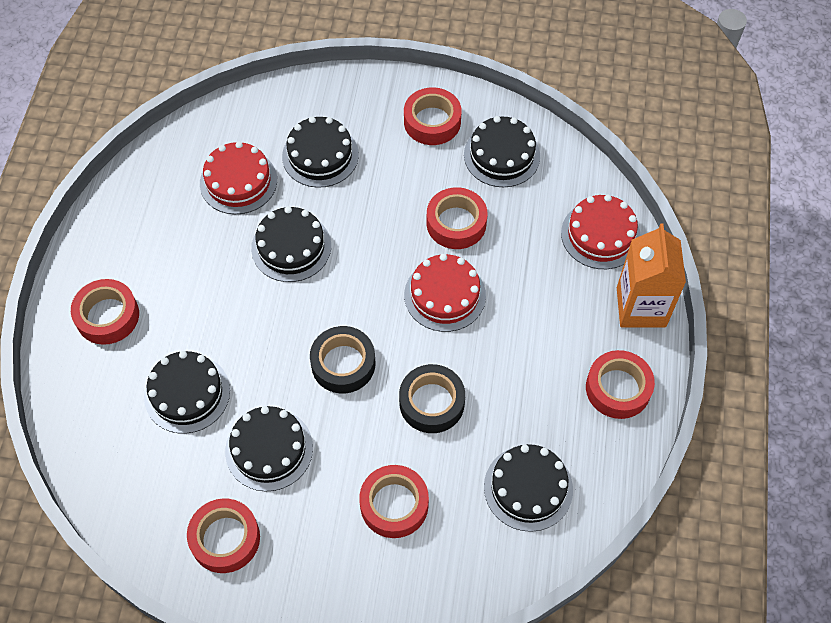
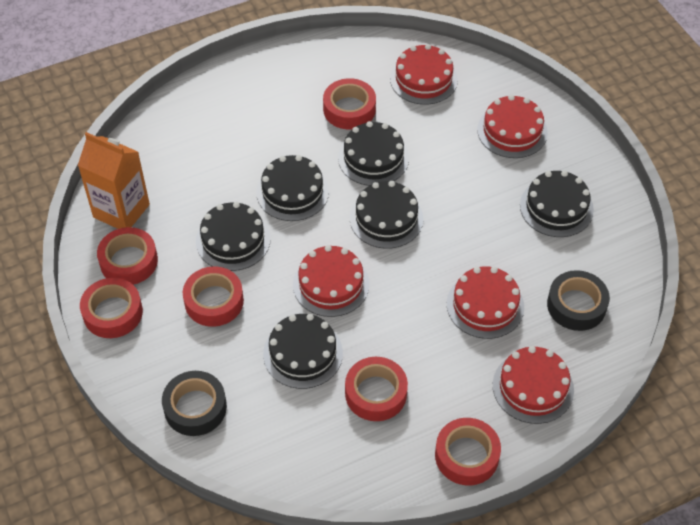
red cake: 3 -> 5

